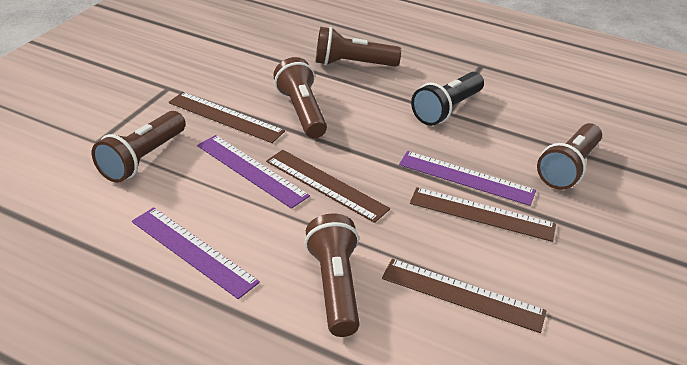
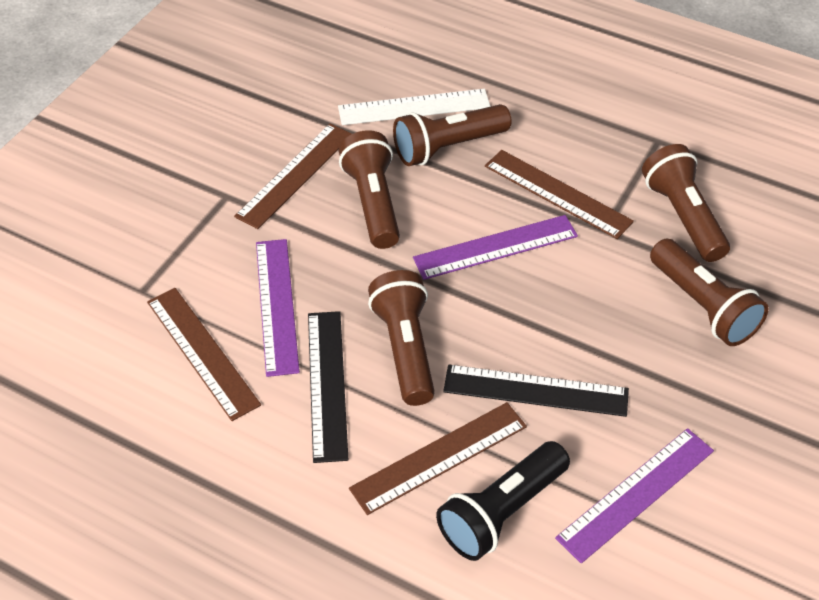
black ruler: 0 -> 2
white ruler: 0 -> 1

